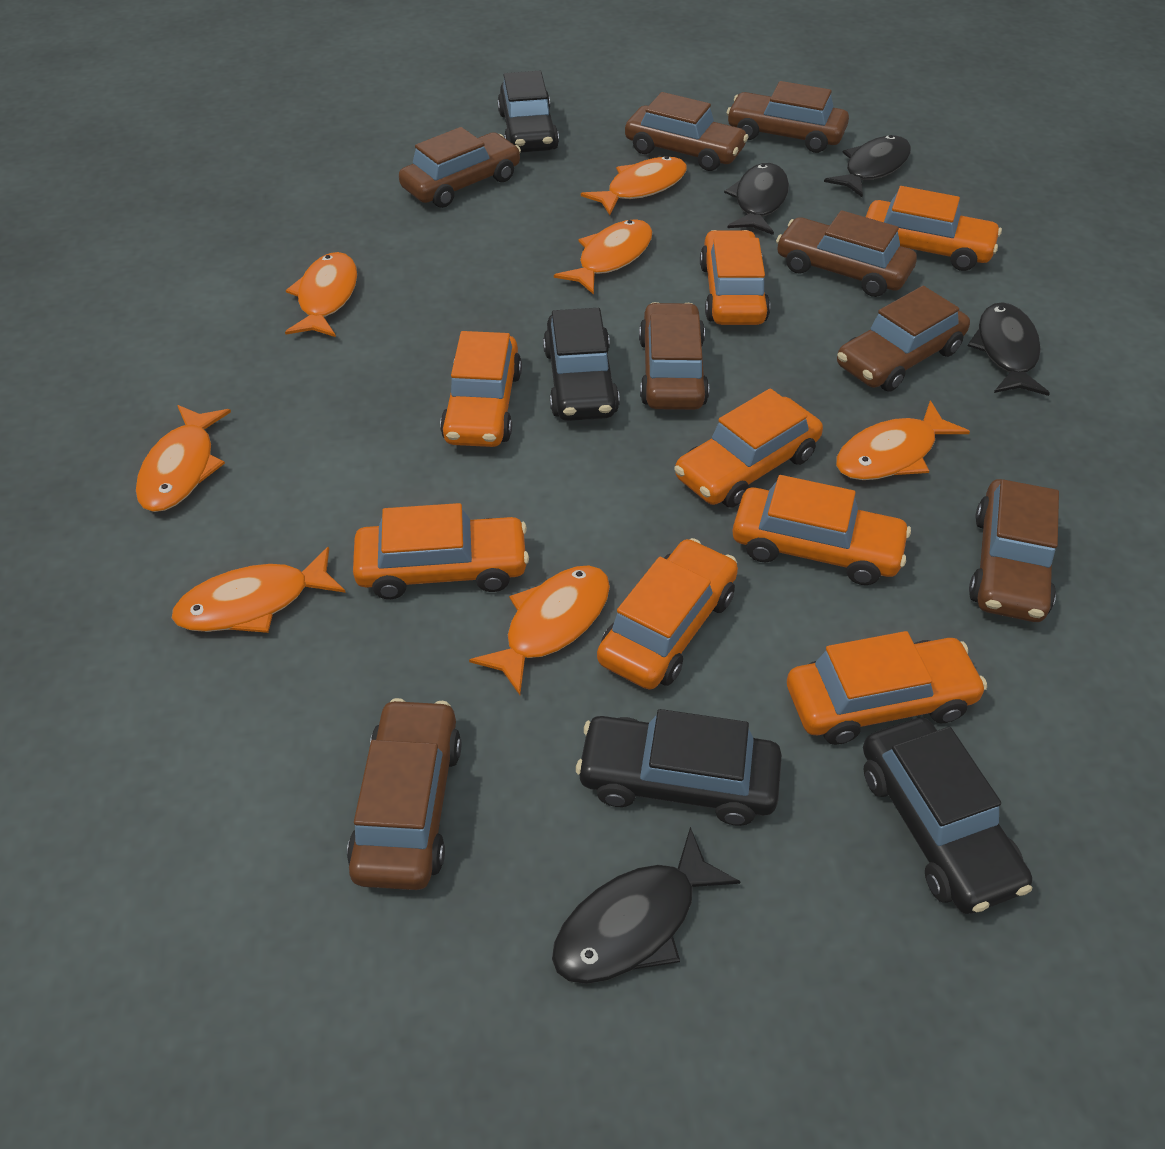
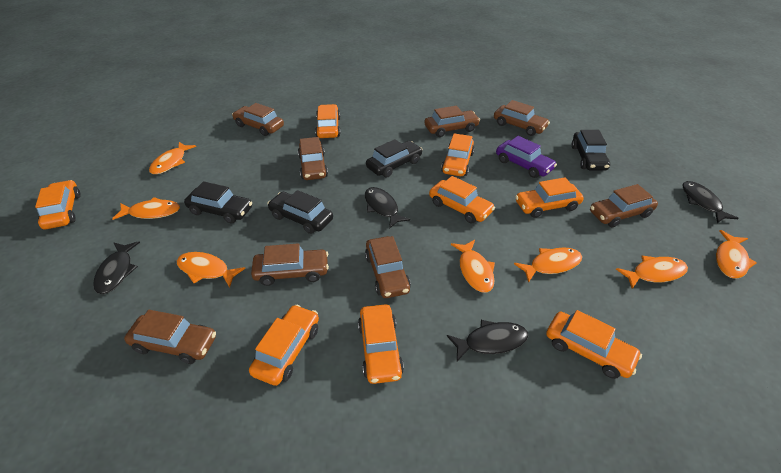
purple car: 0 -> 1

